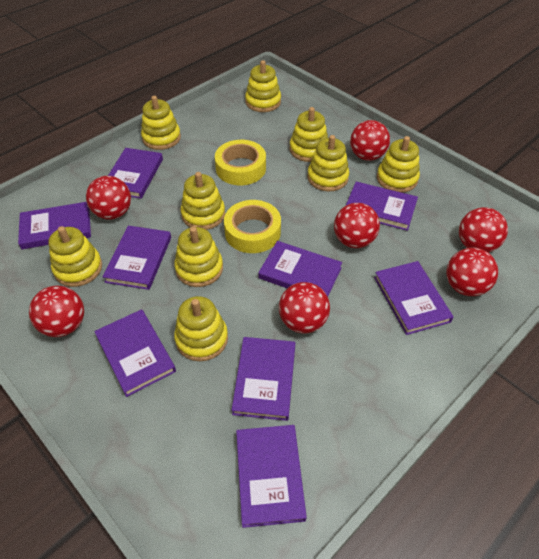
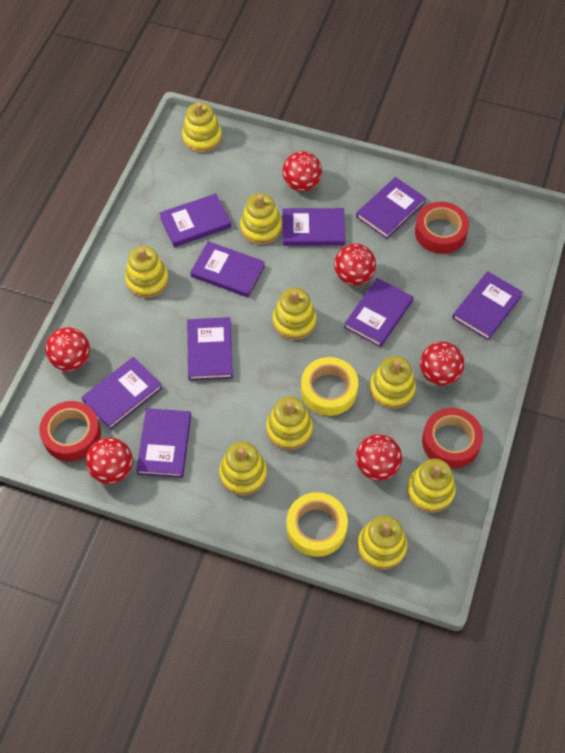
red ball: 7 -> 6
red tape: 0 -> 3

